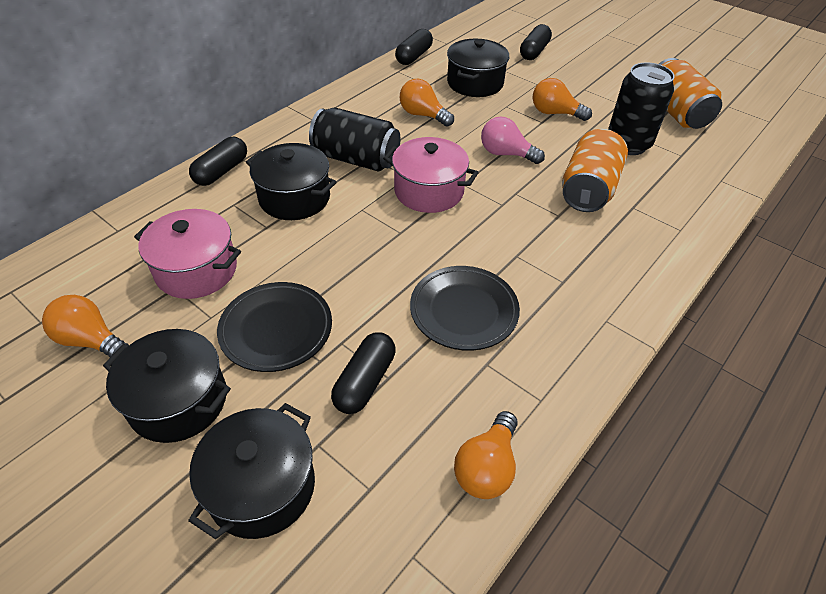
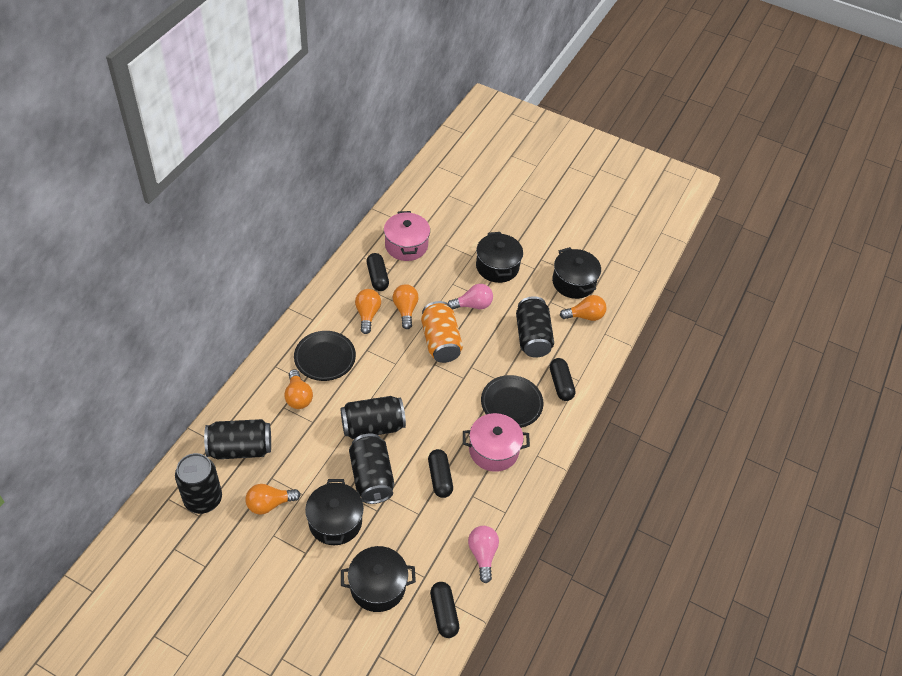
black can: 2 -> 5
orange can: 2 -> 1
orange light bulb: 4 -> 5
pink light bulb: 1 -> 2

